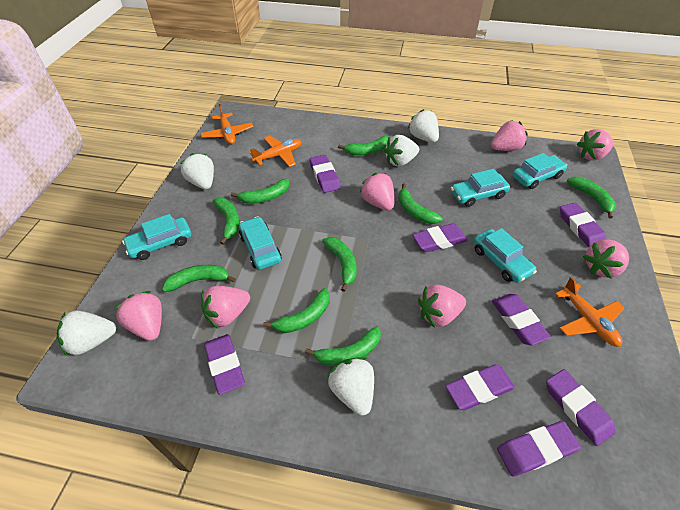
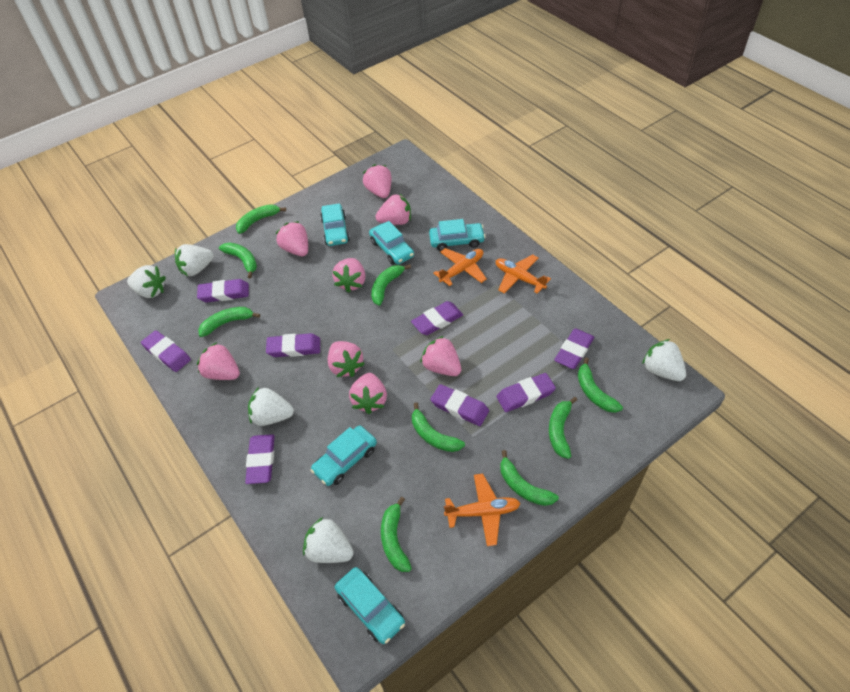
pink strawberry: 7 -> 8

